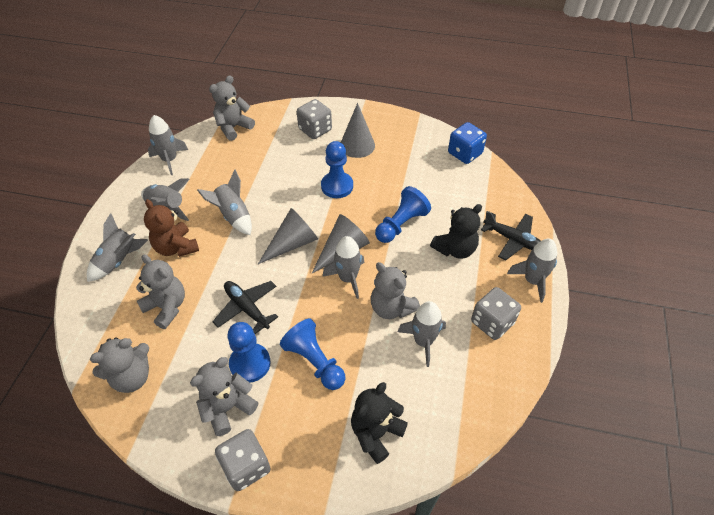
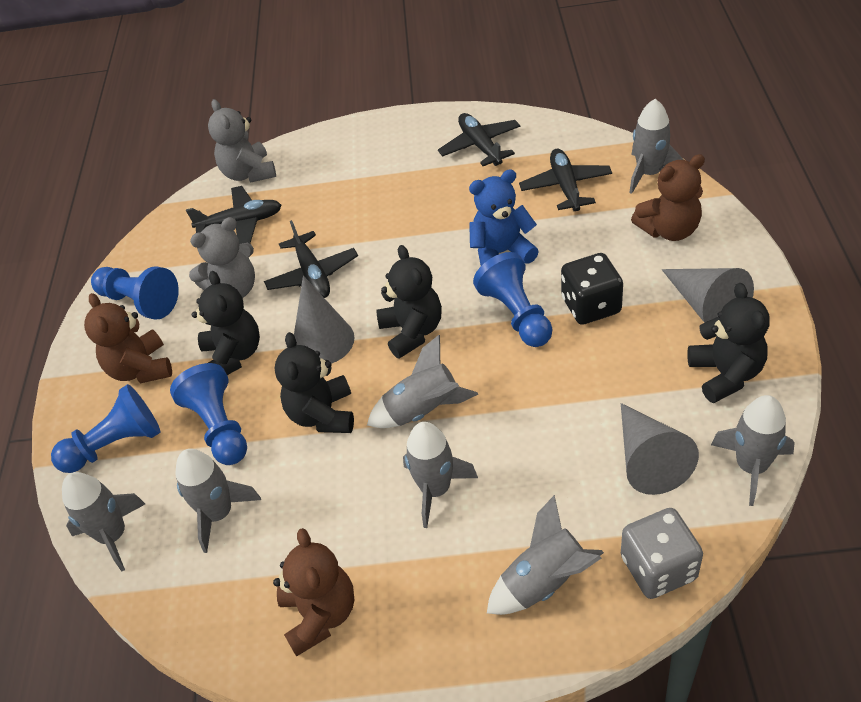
black dice: 0 -> 1
black plane: 2 -> 4
black teddy bear: 2 -> 4
blue dice: 1 -> 0
blue teddy bear: 0 -> 1
brown teddy bear: 1 -> 3
grey dice: 3 -> 1
grey teddy bear: 5 -> 2

